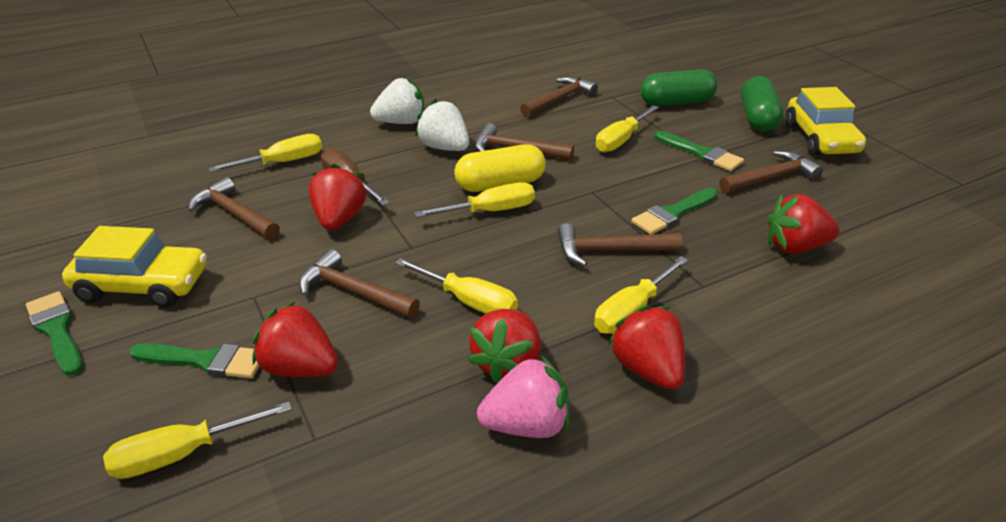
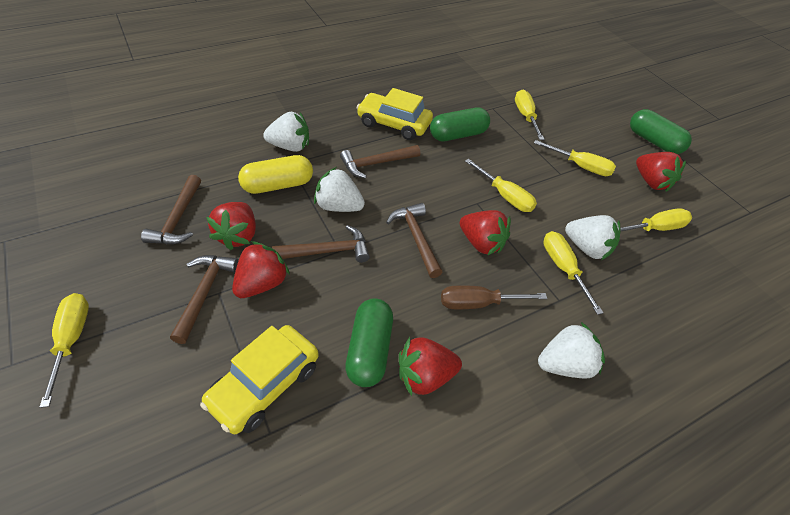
brown hammer: 6 -> 5
green brush: 4 -> 0
green capsule: 2 -> 3
pink strawberry: 1 -> 0
white strawberry: 2 -> 4

